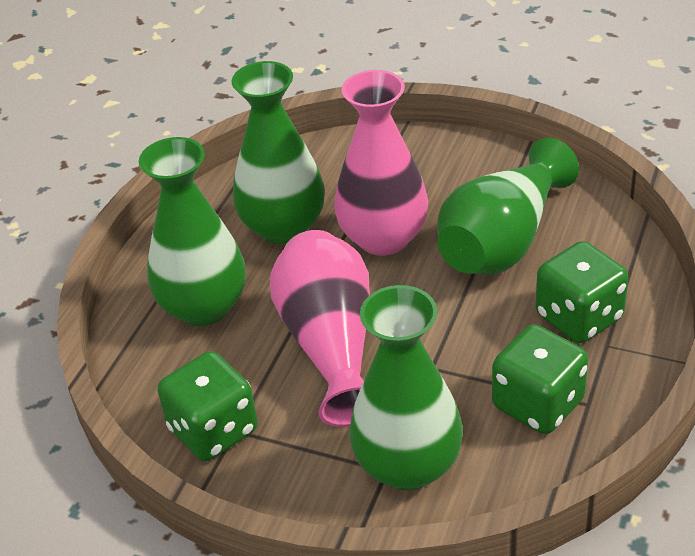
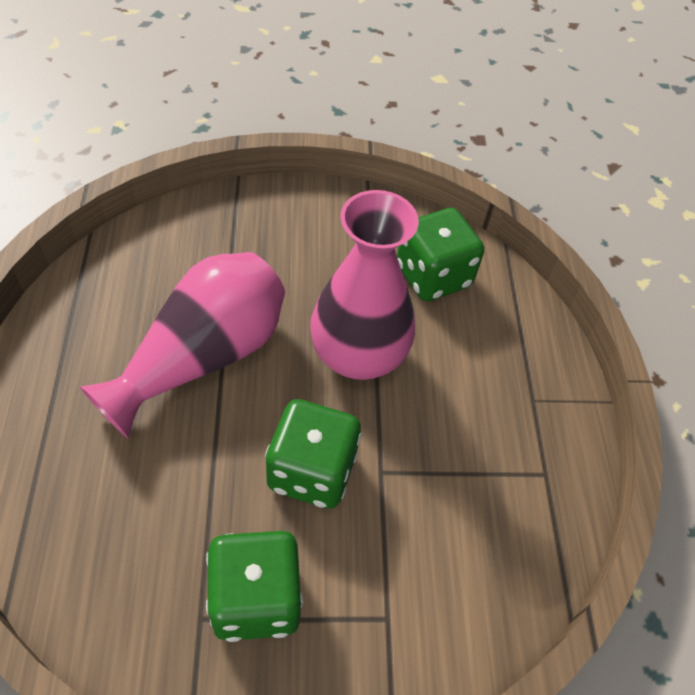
green vase: 4 -> 0

